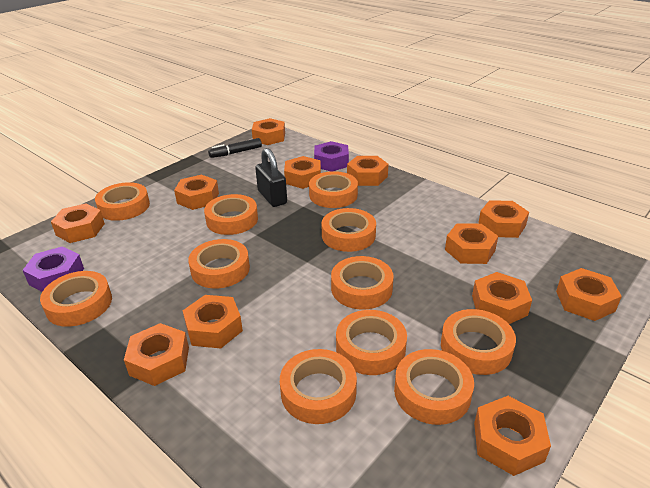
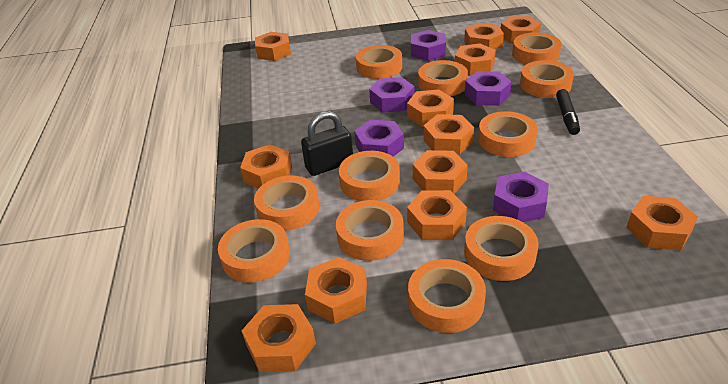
purple nut: 2 -> 5

